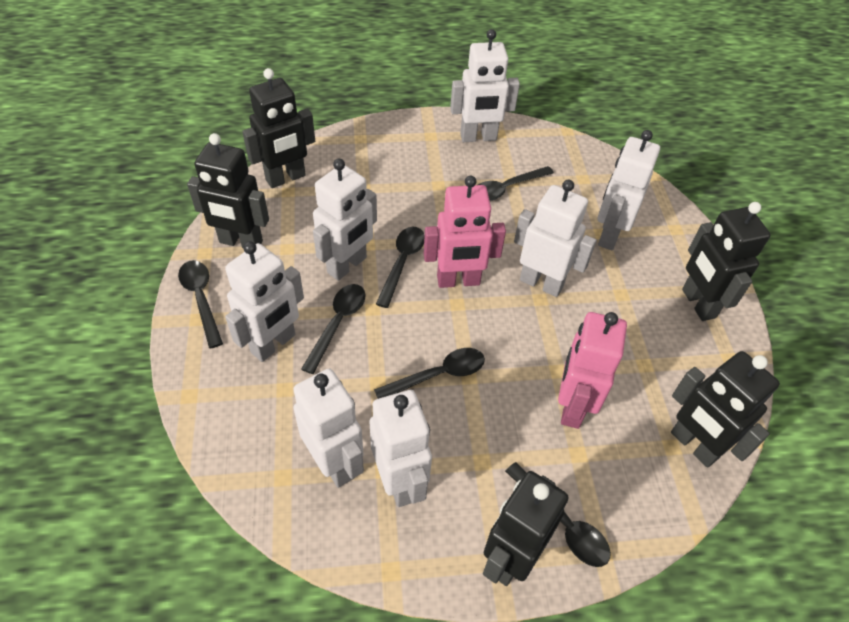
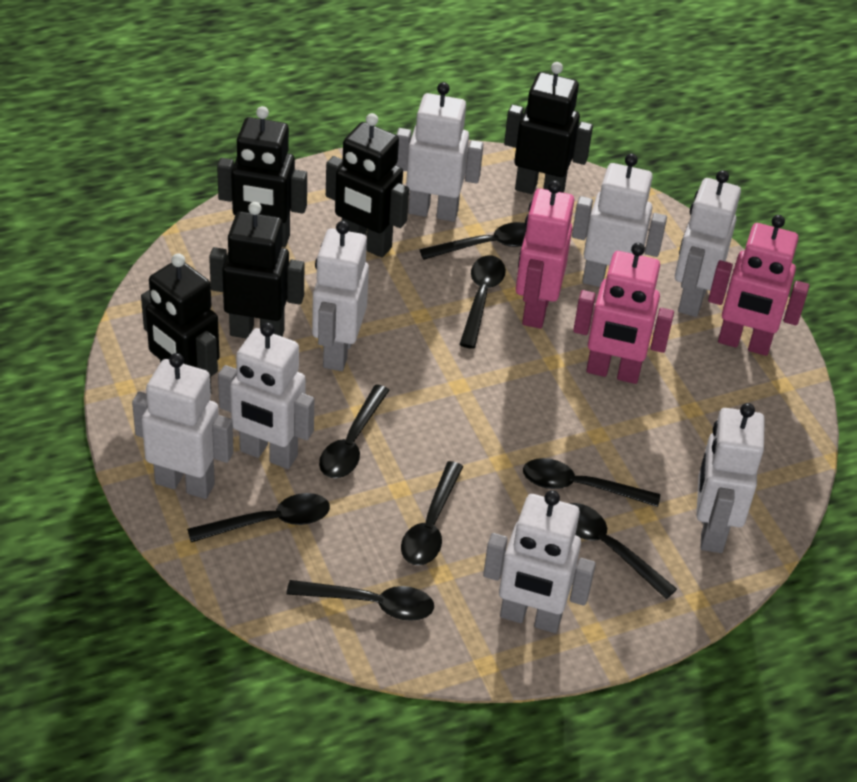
black spoon: 6 -> 8
pink robot: 2 -> 3
white robot: 7 -> 8

